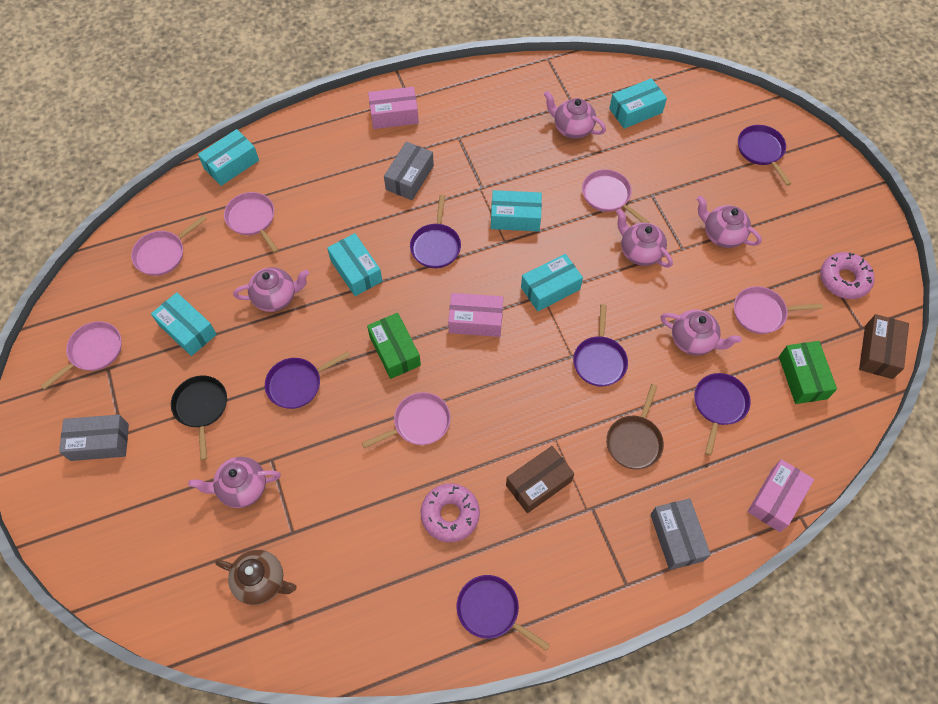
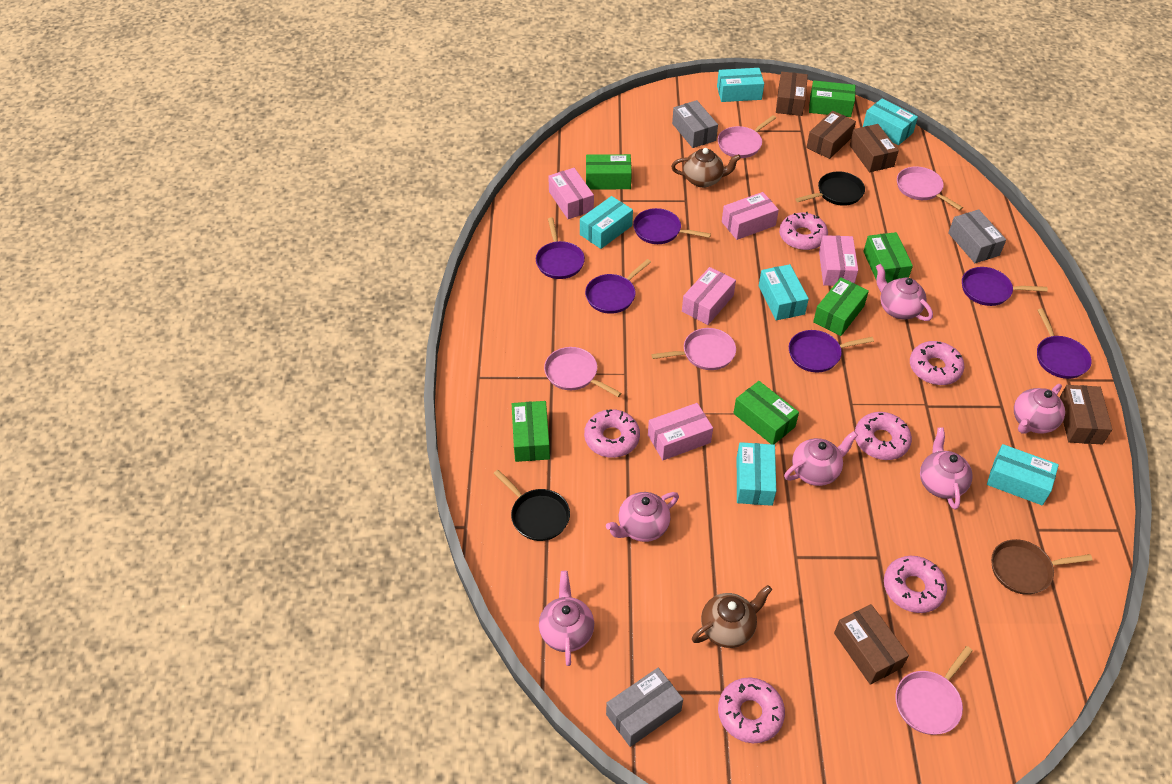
black pan: 1 -> 2
brown box: 2 -> 5
brown teapot: 1 -> 2
green box: 2 -> 6
pink box: 3 -> 5
pink donut: 2 -> 6
pink pan: 6 -> 5

